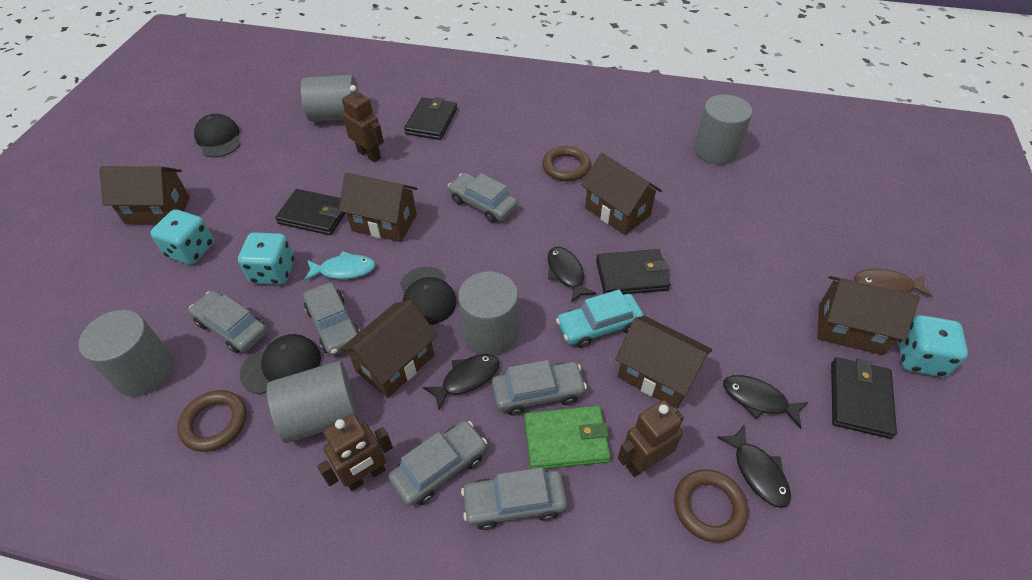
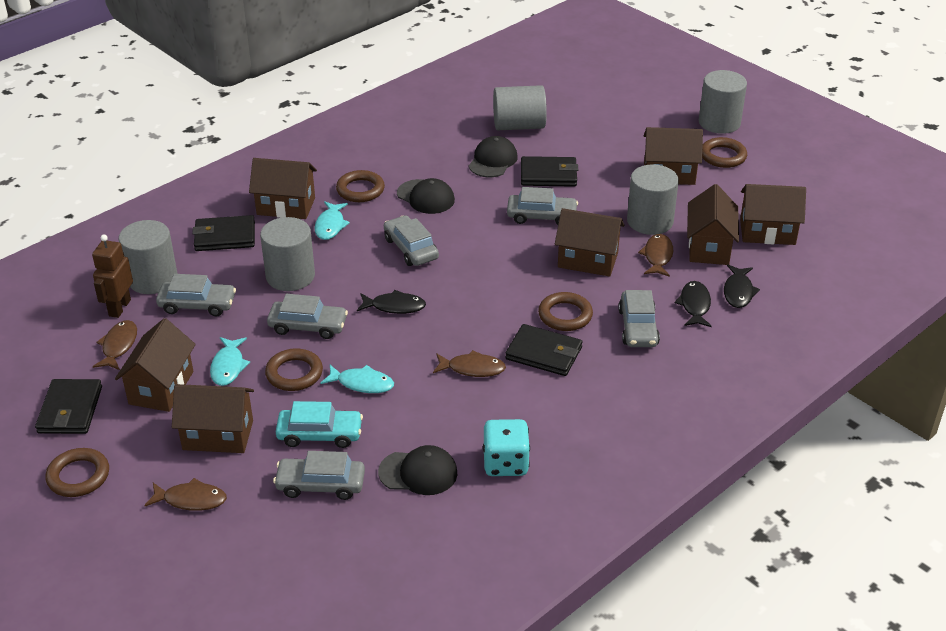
black fish: 4 -> 3
brown fish: 1 -> 4
brown house: 6 -> 7
brown ring: 3 -> 5
brown robot: 3 -> 1
green wallet: 1 -> 0
turquoise dice: 3 -> 1
turquoise fish: 1 -> 3

